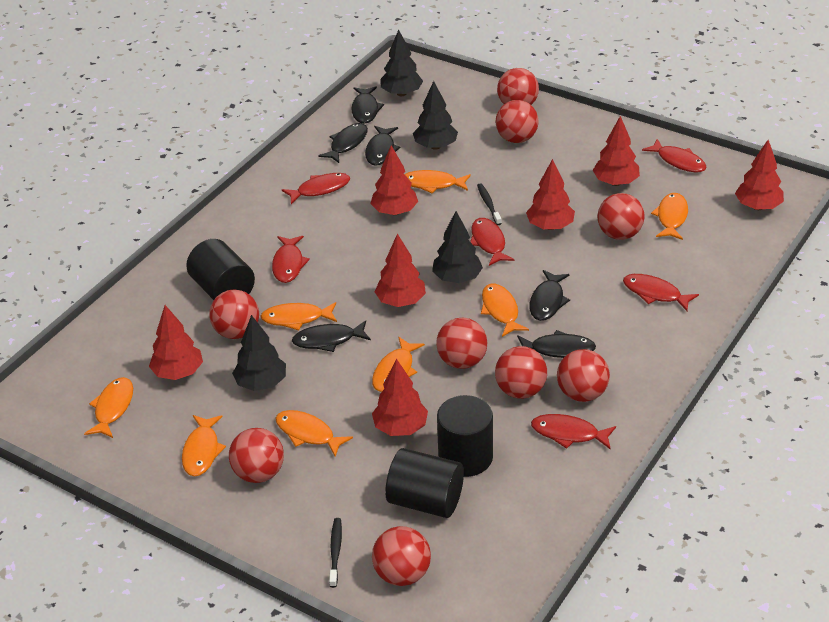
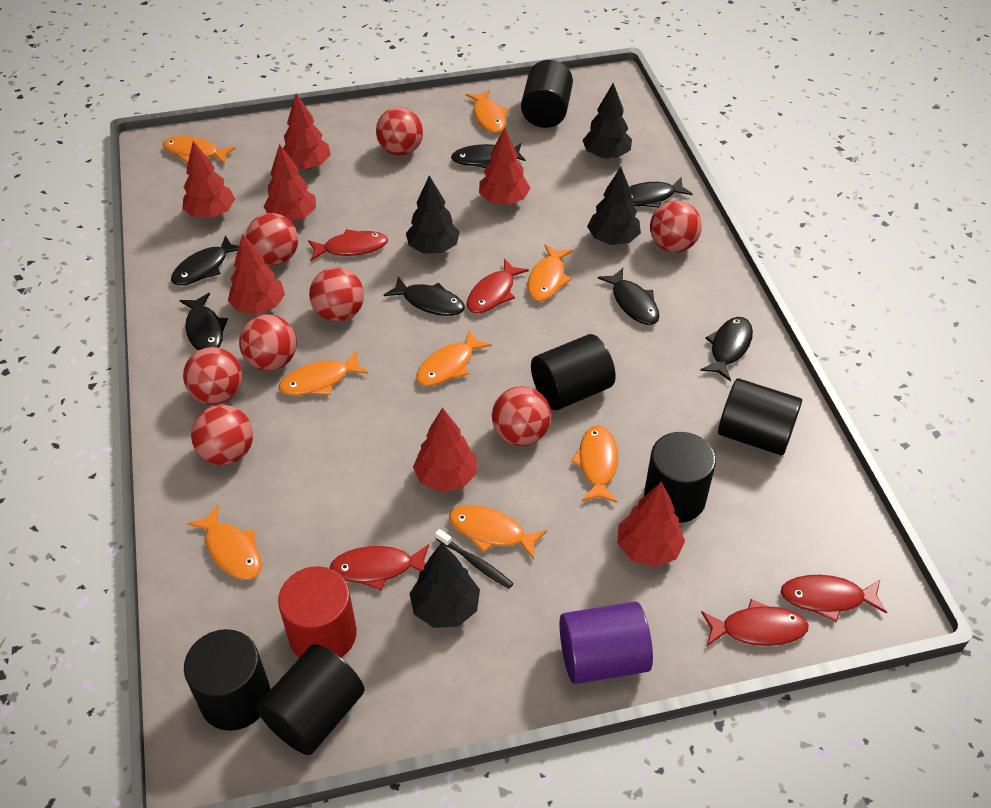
black cylinder: 3 -> 6
black fish: 6 -> 7
black toothbrush: 2 -> 1
purple cylinder: 0 -> 1
red ball: 9 -> 8
red cylinder: 0 -> 1
red fish: 6 -> 5

